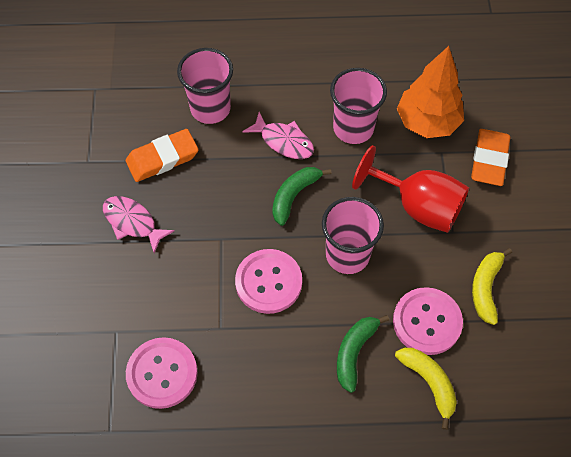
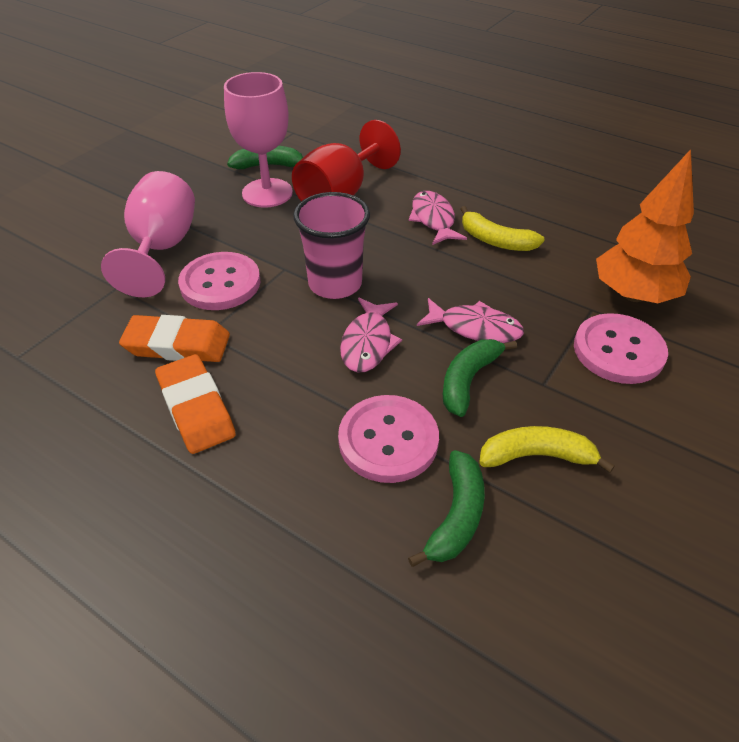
green banana: 2 -> 3
pink cup: 3 -> 1
pink fish: 2 -> 3
pink goblet: 0 -> 2

